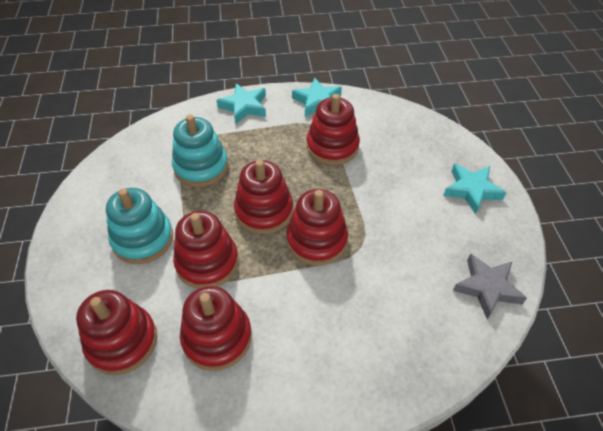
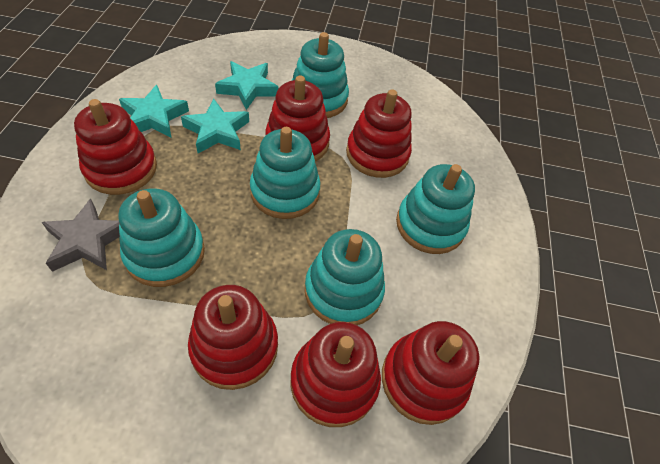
turquoise stacking toy: 2 -> 5

